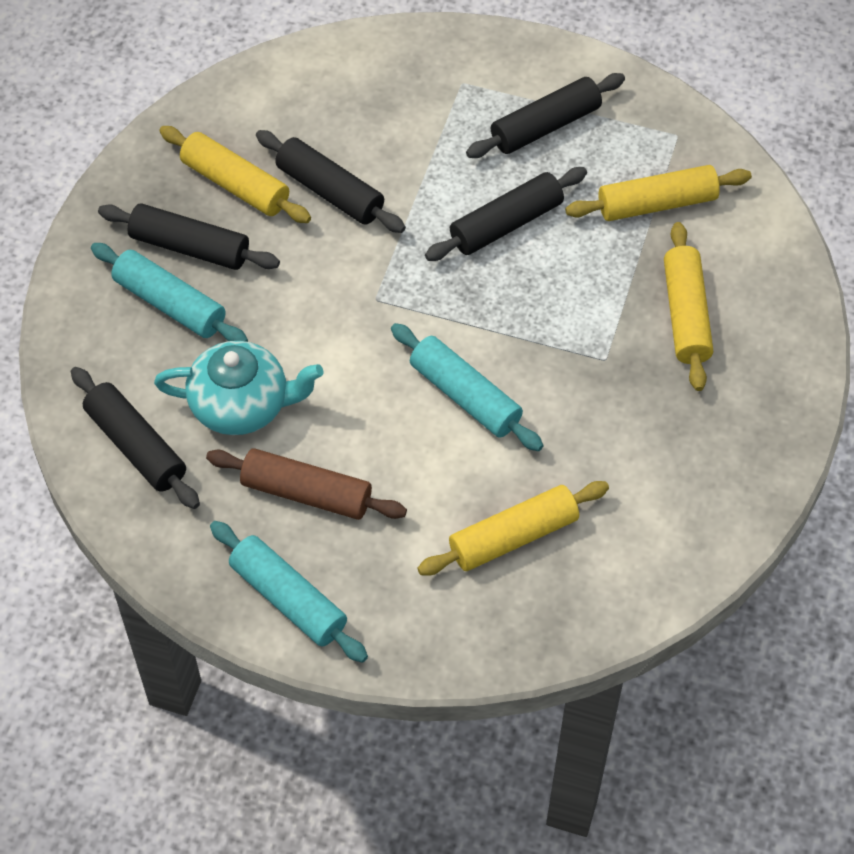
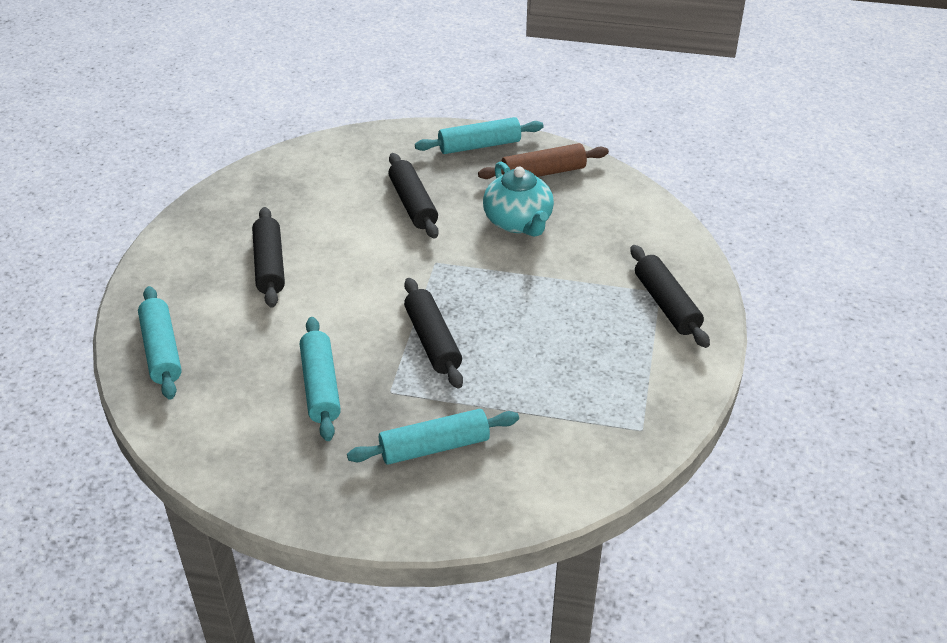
black rolling pin: 5 -> 4
turquoise rolling pin: 3 -> 4
yellow rolling pin: 4 -> 0

